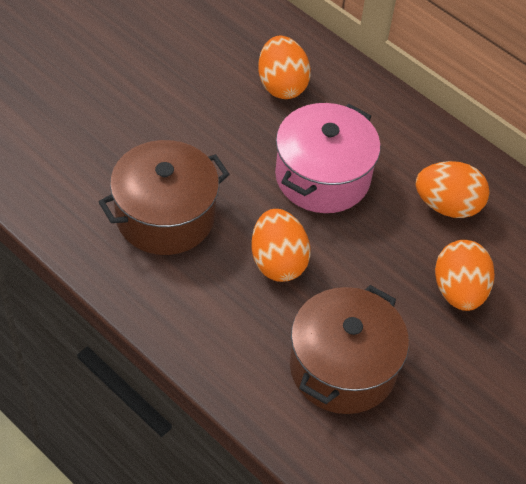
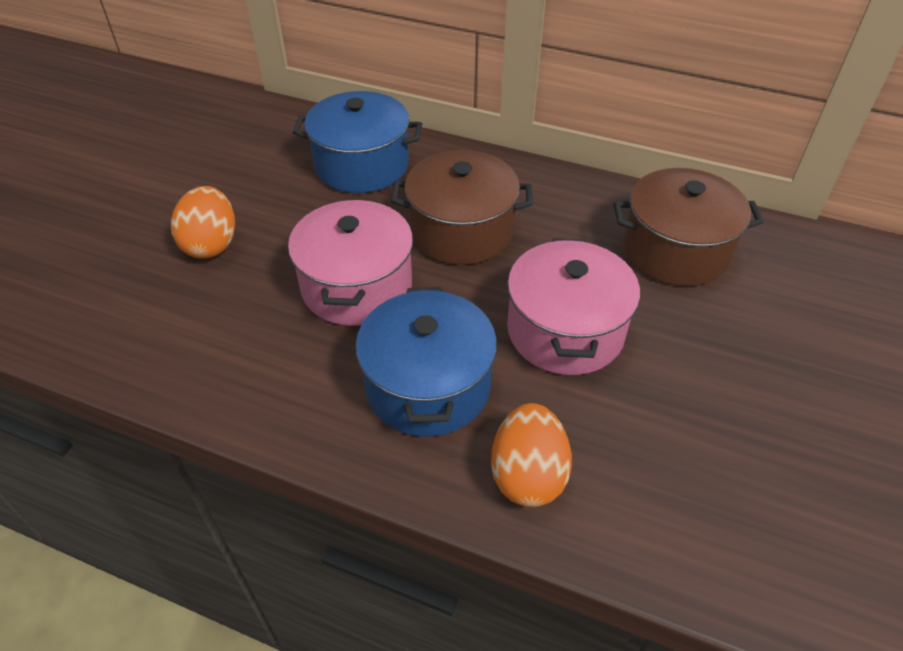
blue pot: 0 -> 2
orange egg: 4 -> 2
pink pot: 1 -> 2

